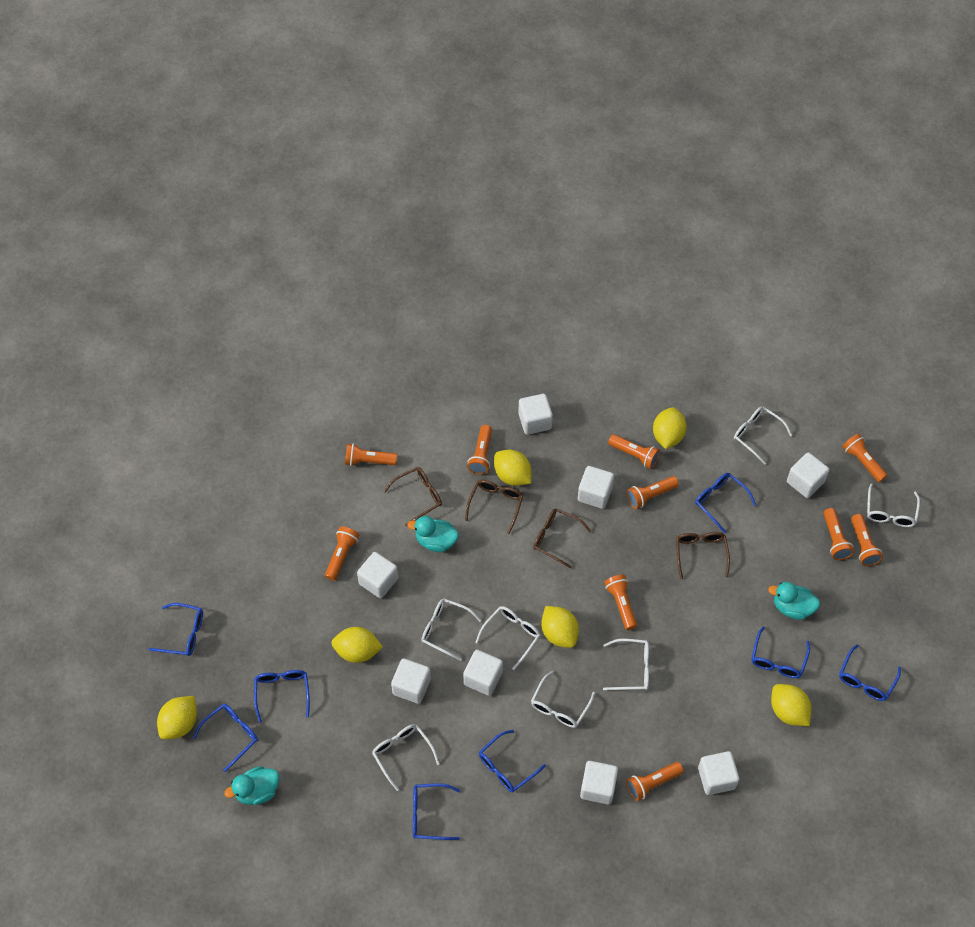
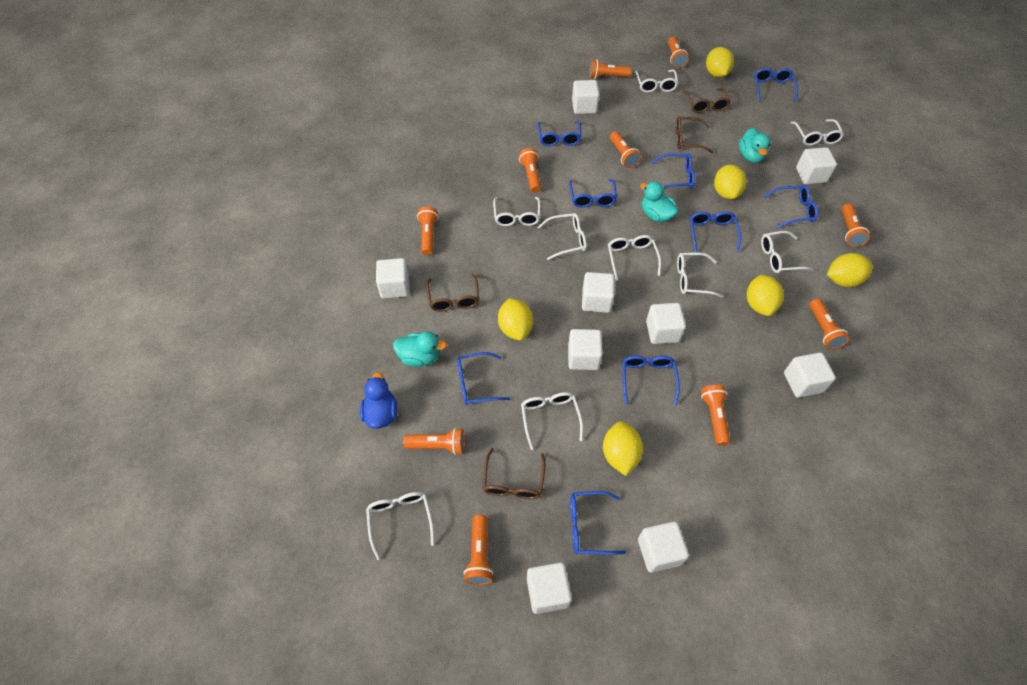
blue duck: 0 -> 1
blue glasses: 8 -> 9
white cube: 8 -> 9
white glasses: 7 -> 9

